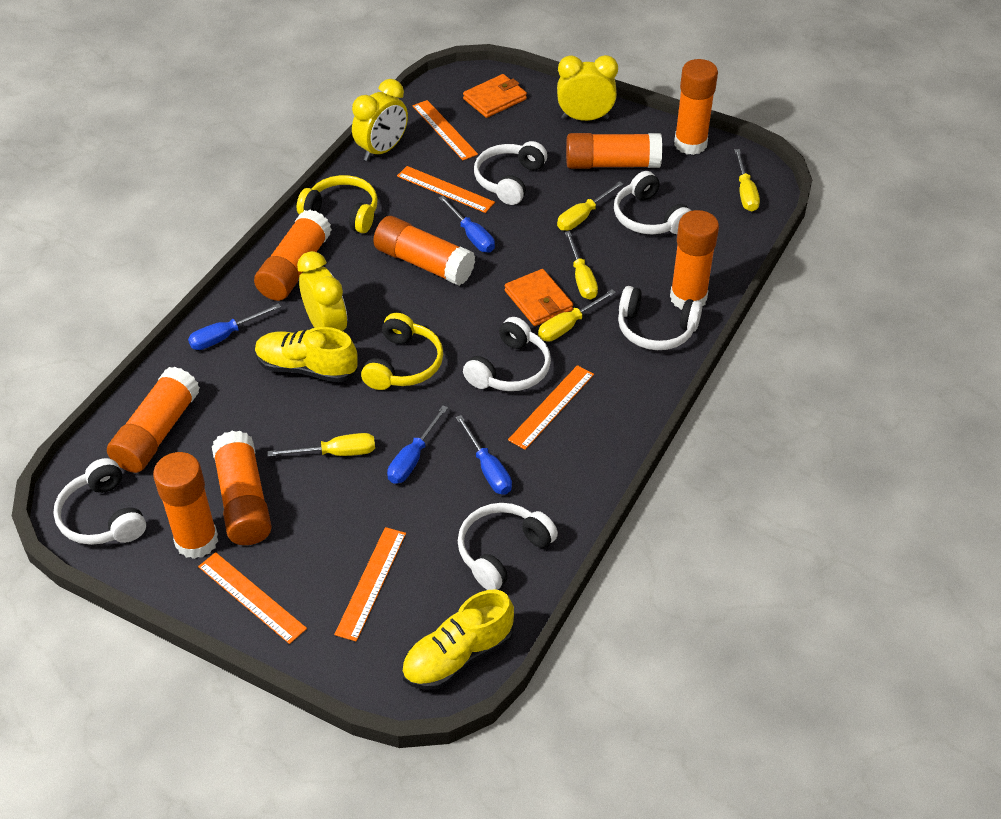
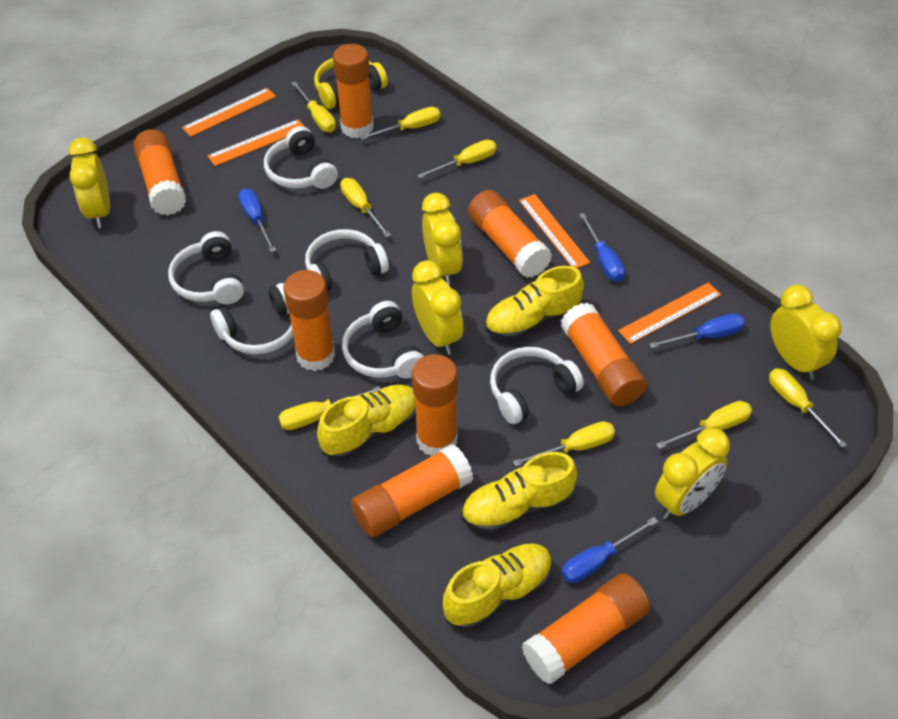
orange ruler: 5 -> 4
orange wallet: 2 -> 0
yellow clock: 3 -> 5
yellow headphones: 2 -> 1
yellow screwdriver: 5 -> 8
yellow shoe: 2 -> 4

